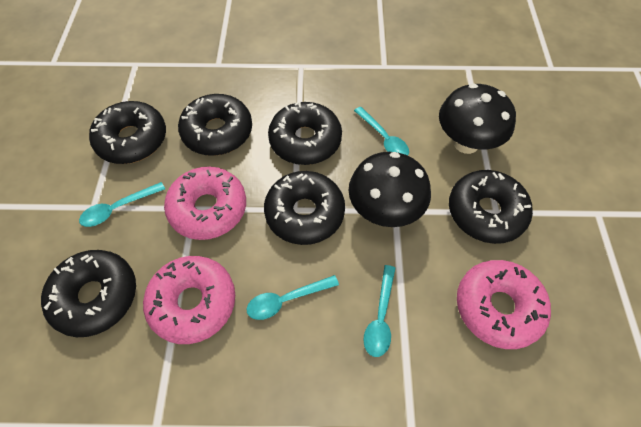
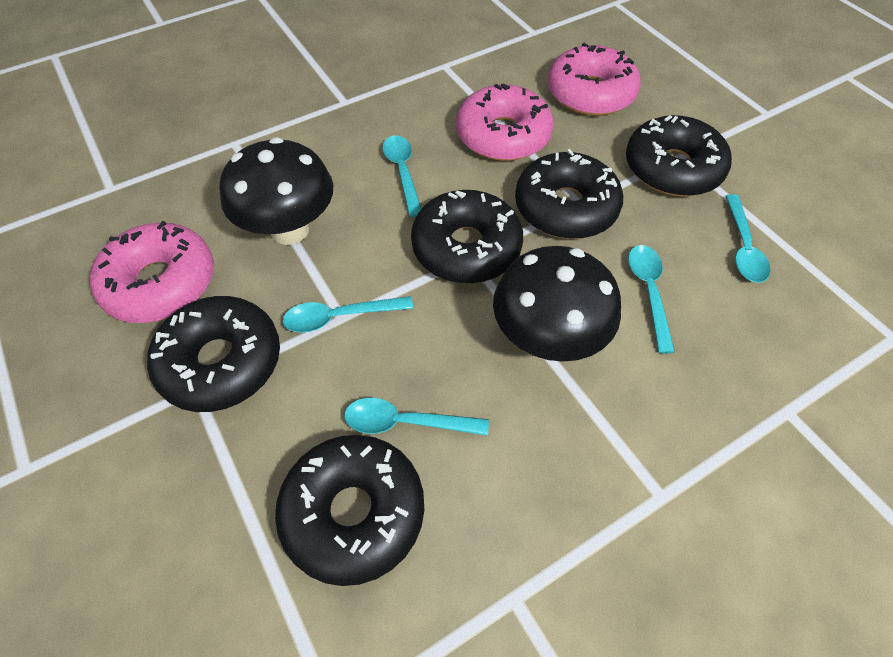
black donut: 6 -> 5
turquoise spoon: 4 -> 5

